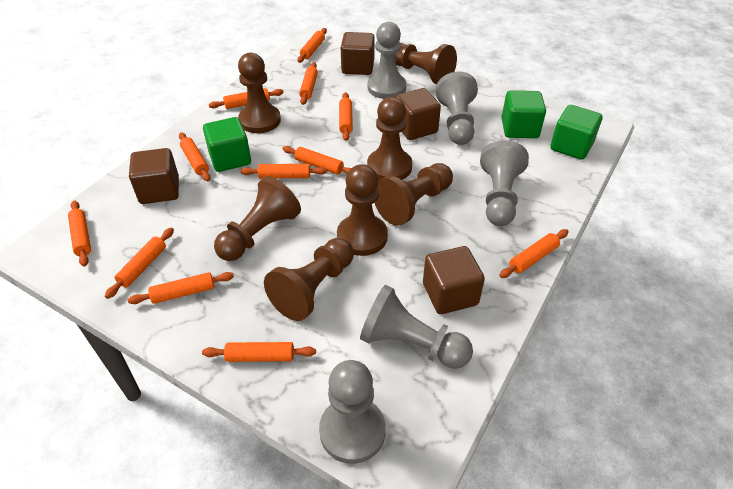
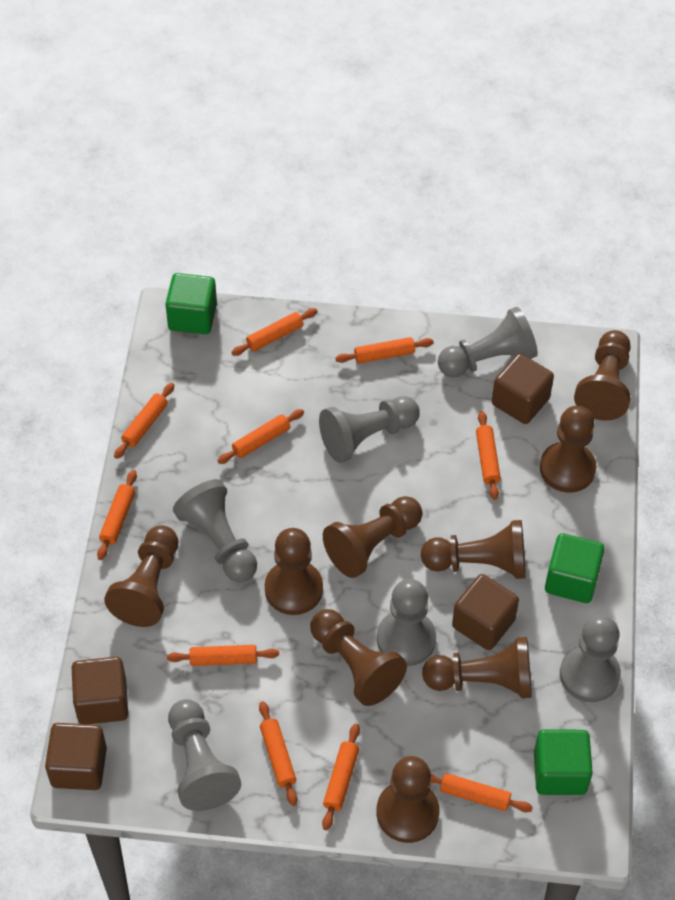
brown pawn: 7 -> 9
grey pawn: 5 -> 6
orange rolling pin: 12 -> 10

